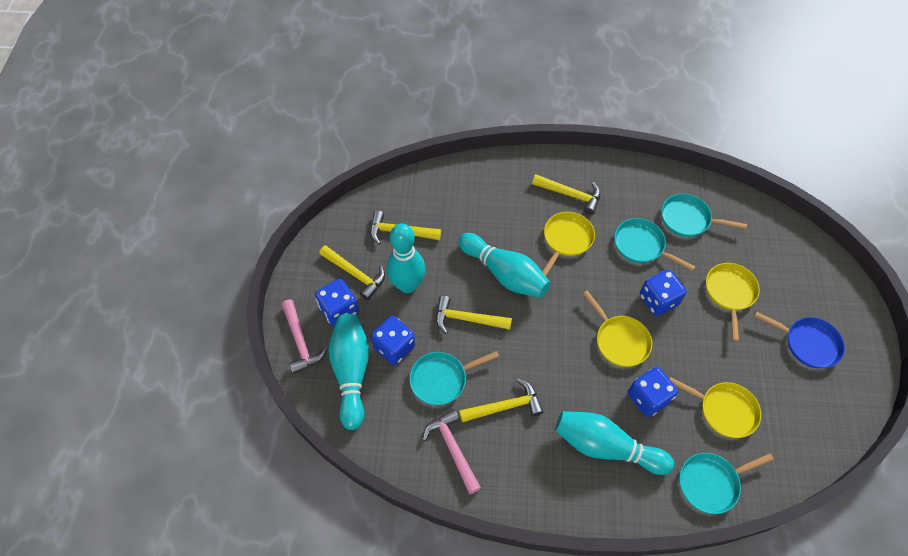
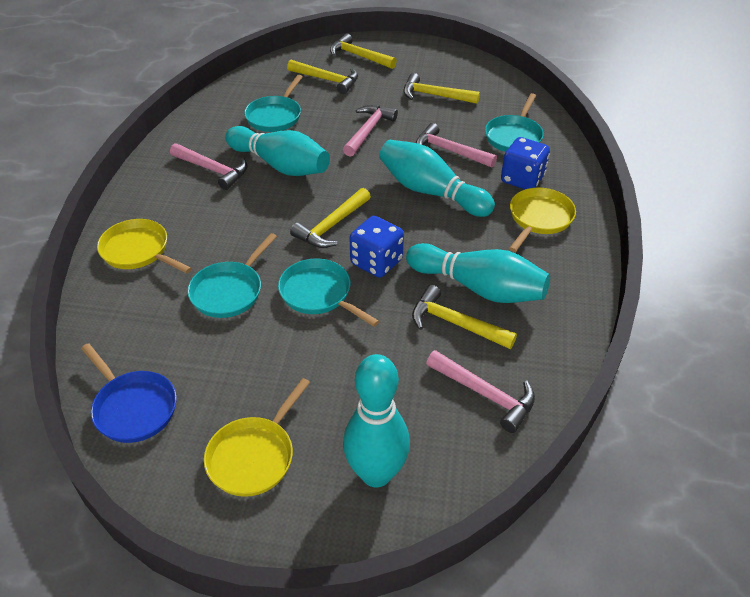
blue dice: 4 -> 2
pink hammer: 2 -> 4
yellow pan: 4 -> 3

